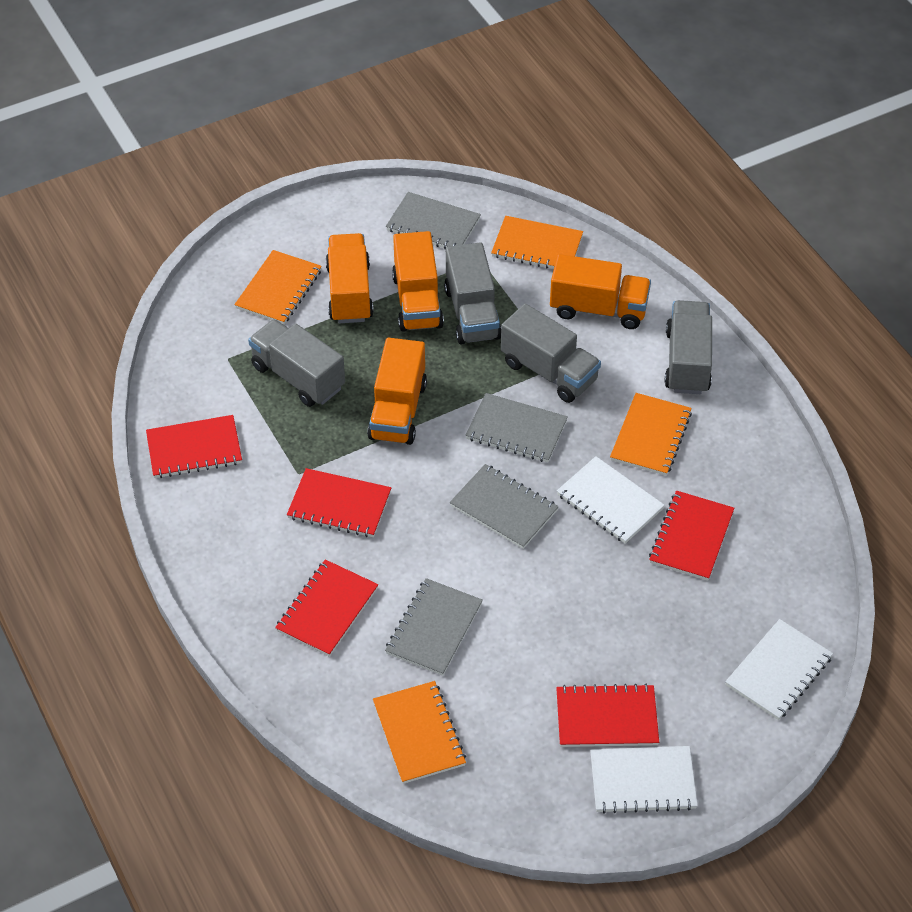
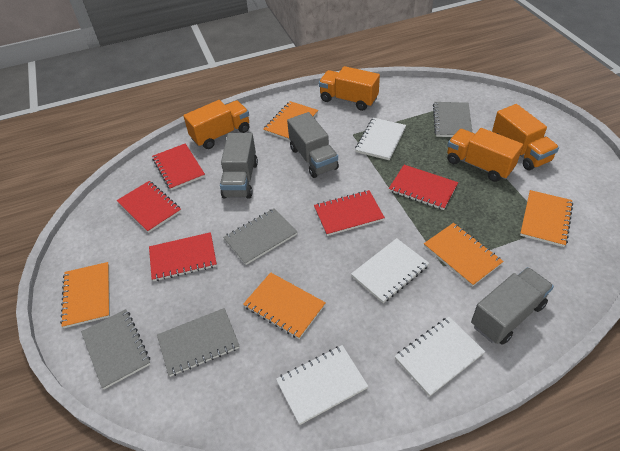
grey truck: 4 -> 3
orange notebook: 4 -> 5
white notebook: 3 -> 4

